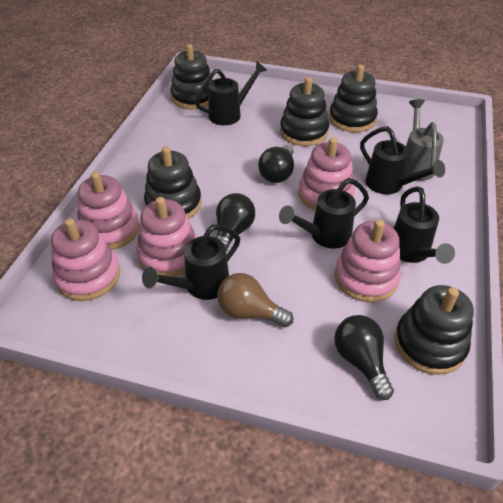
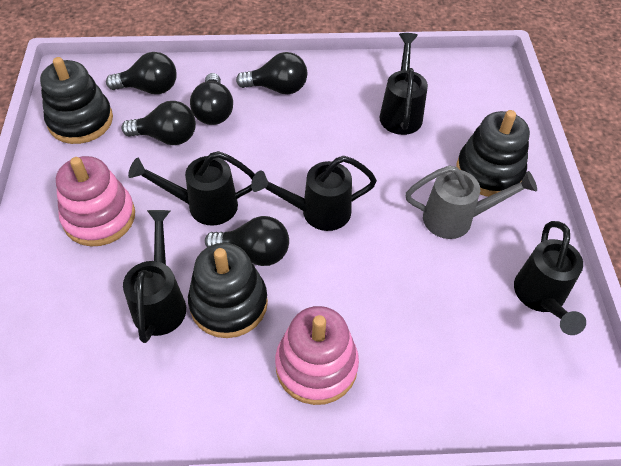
black light bulb: 3 -> 5
black stacking toy: 5 -> 3
brown light bulb: 1 -> 0
pink stacking toy: 5 -> 2

